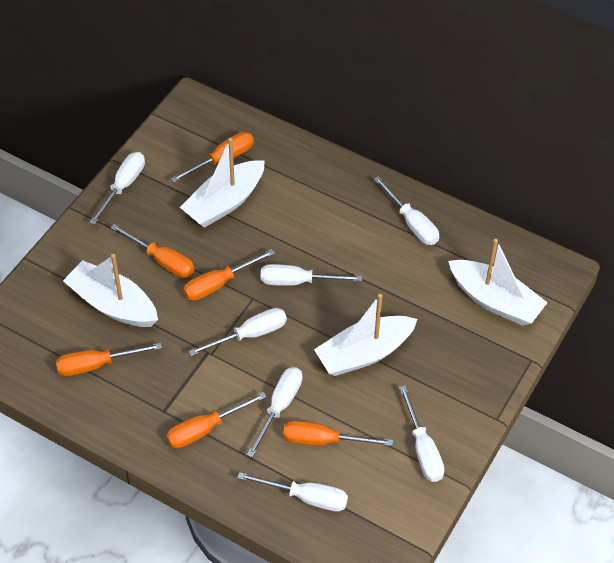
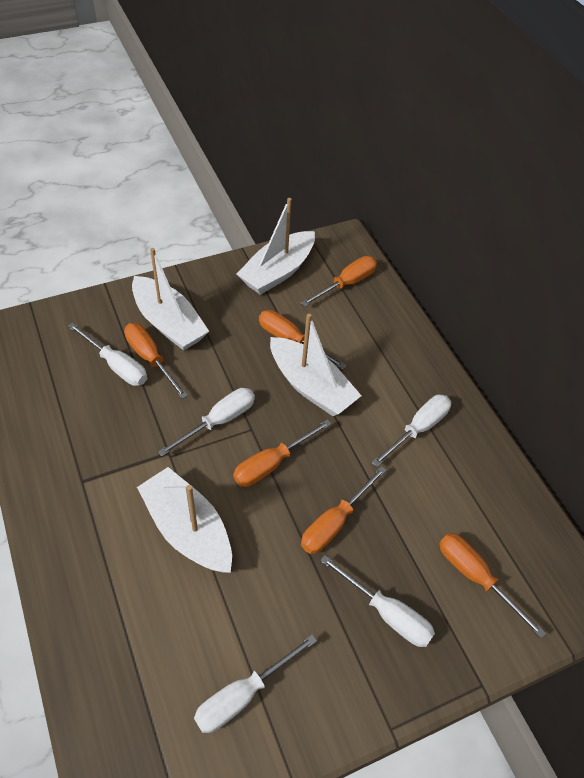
white screwdriver: 7 -> 5

